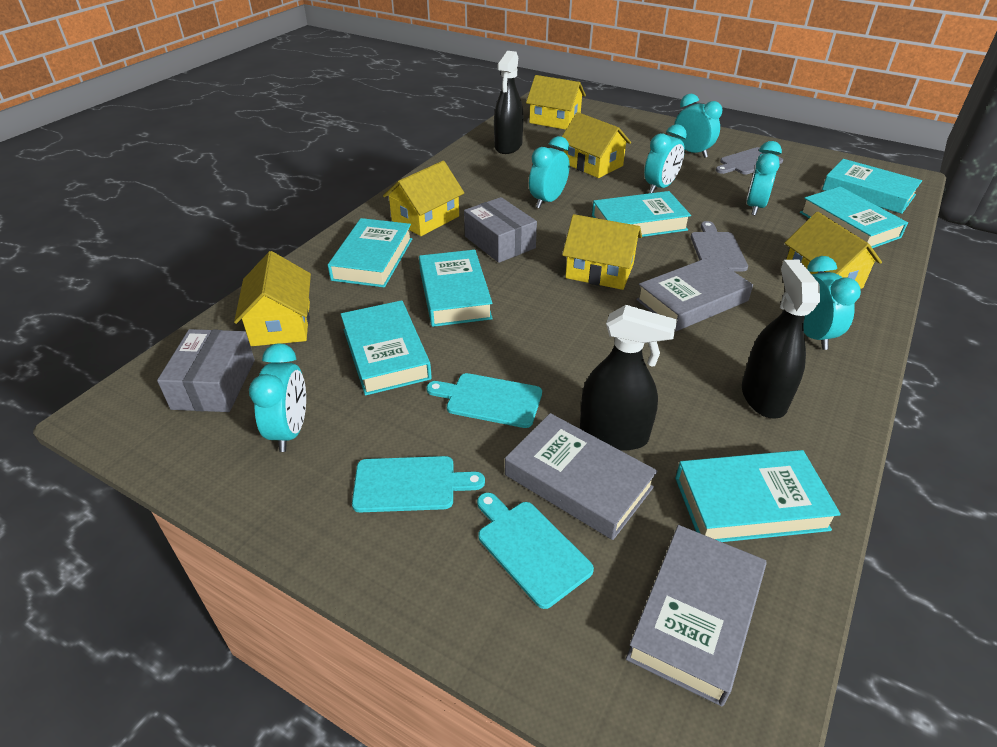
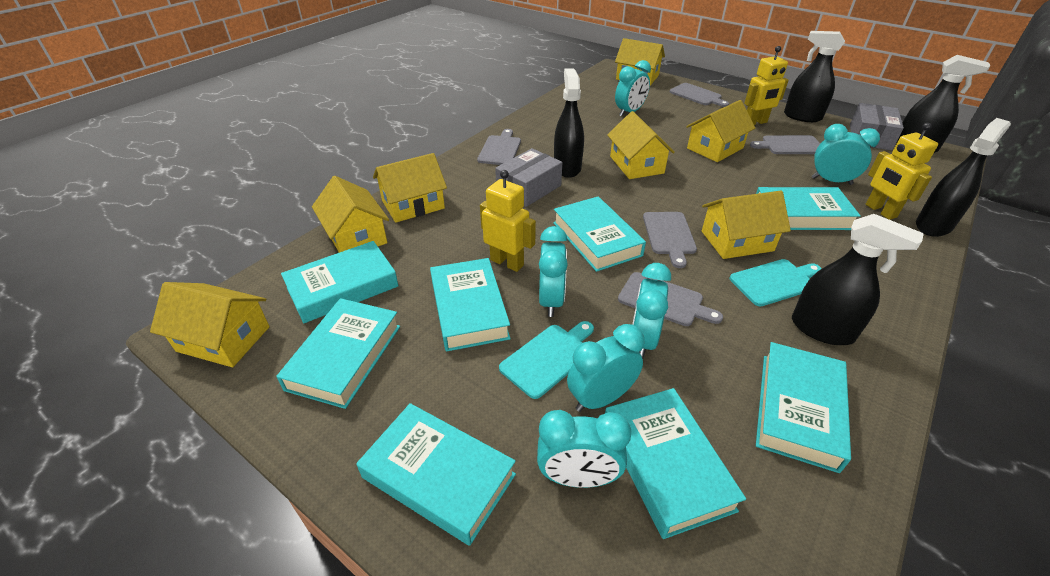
black spray bottle: 3 -> 5
grey book: 3 -> 0
grey cutting board: 2 -> 5
turquoise book: 7 -> 8
turquoise cutting board: 3 -> 2
yellow house: 6 -> 7
yellow robot: 0 -> 3

